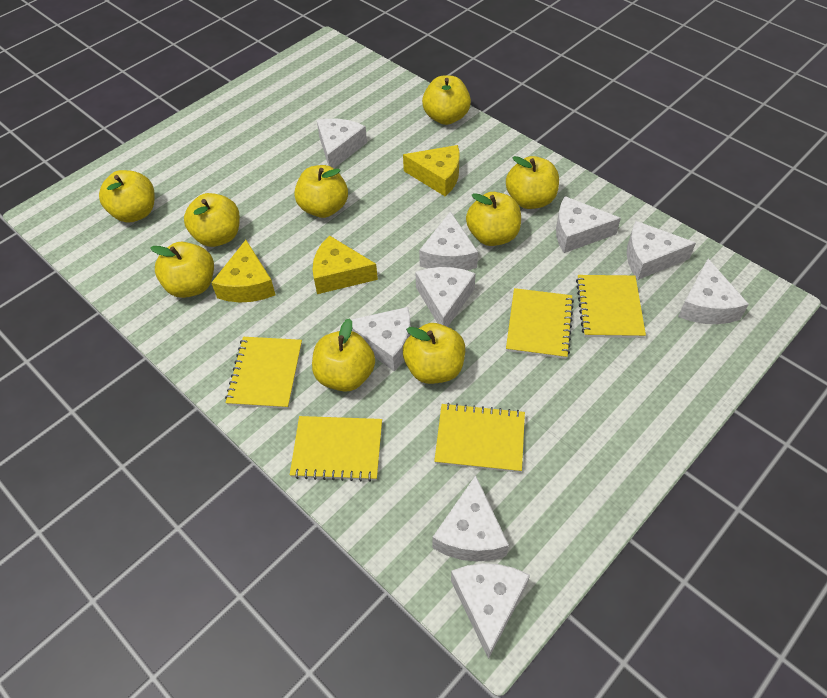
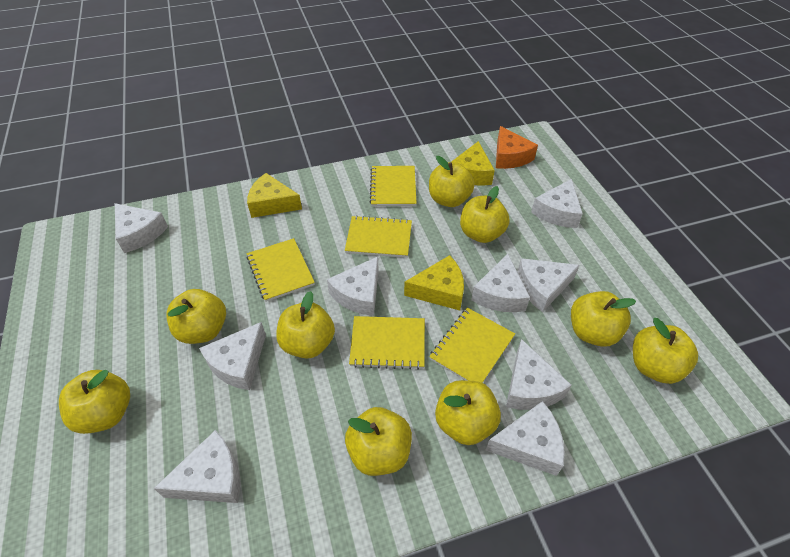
orange cheese: 0 -> 1

